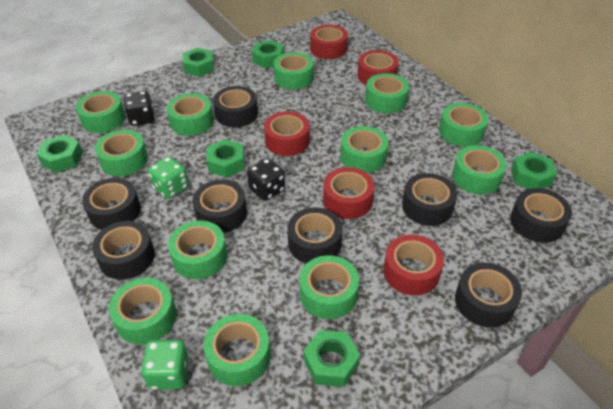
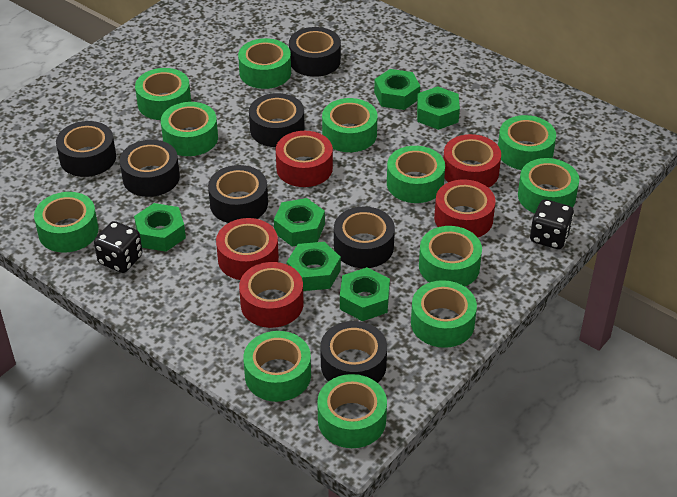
black tape: 8 -> 7
green dice: 2 -> 0

